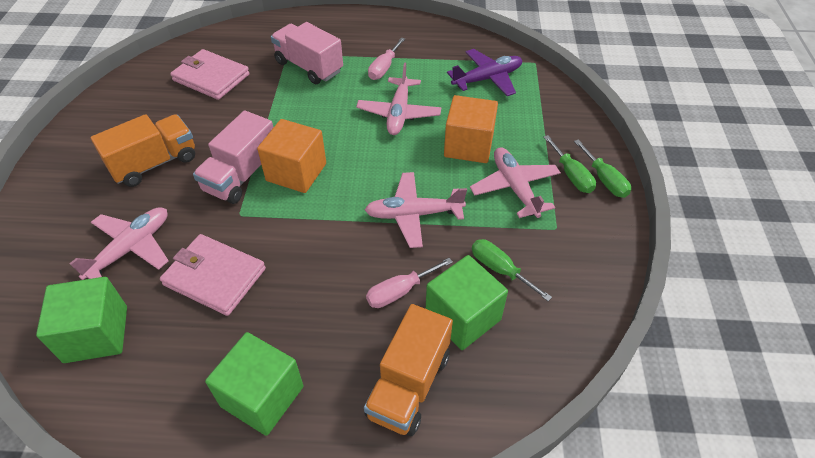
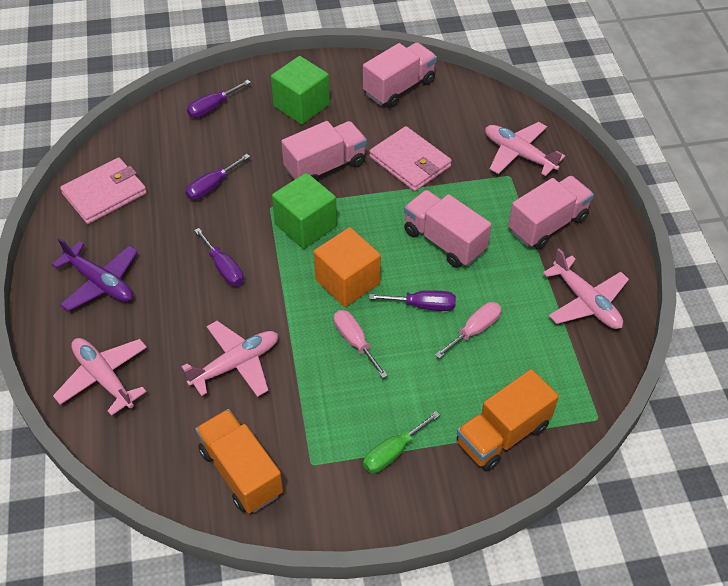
green cube: 3 -> 2
green screwdriver: 3 -> 1
orange cube: 2 -> 1
pink truck: 2 -> 4
purple screwdriver: 0 -> 4

